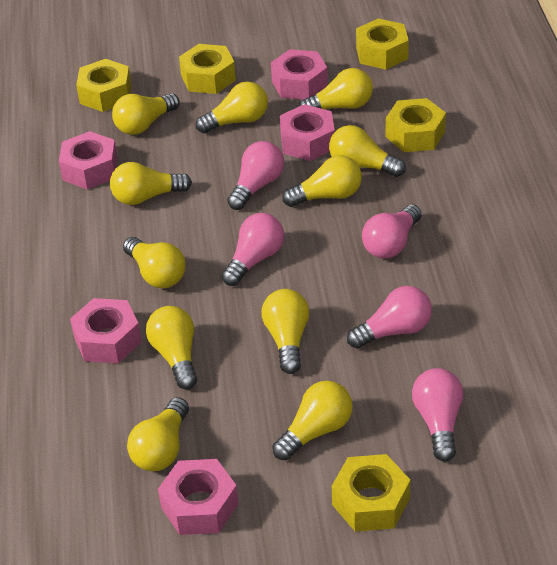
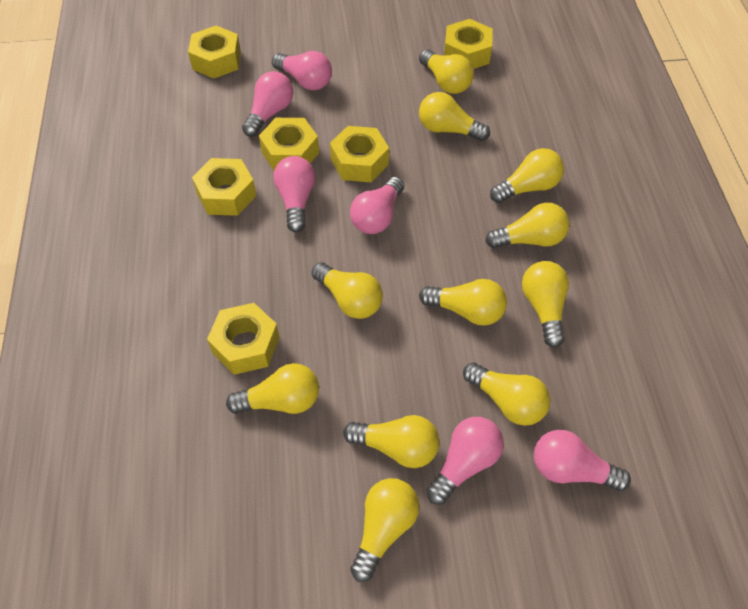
pink light bulb: 5 -> 6
pink nut: 5 -> 0
yellow nut: 5 -> 6

